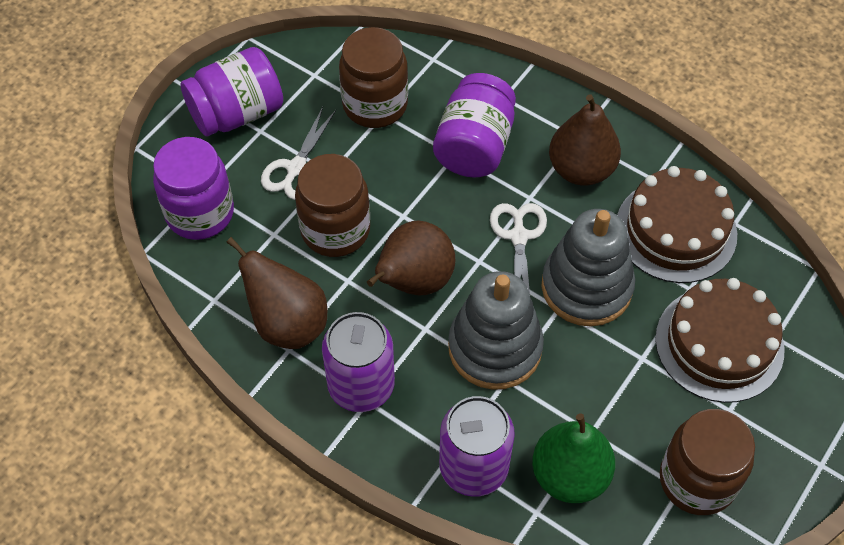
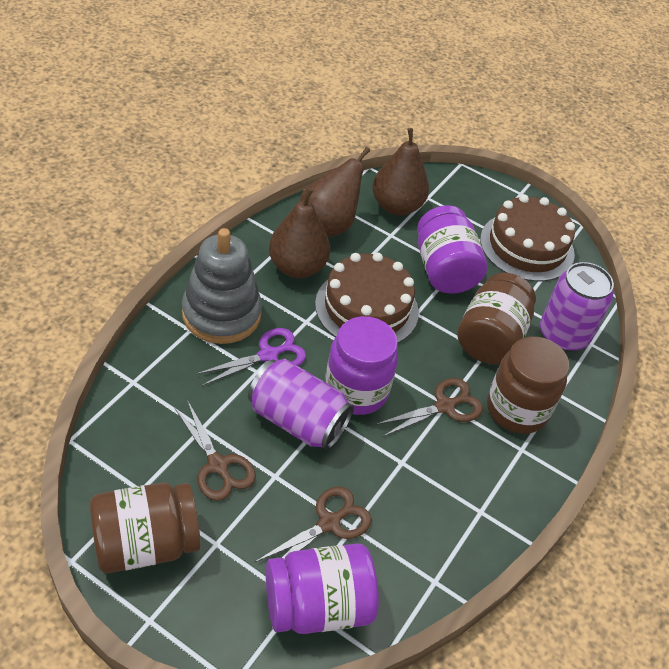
brown scissors: 0 -> 3
green pear: 1 -> 0
grey stacking toy: 2 -> 1
purple scissors: 0 -> 1
white scissors: 2 -> 0

